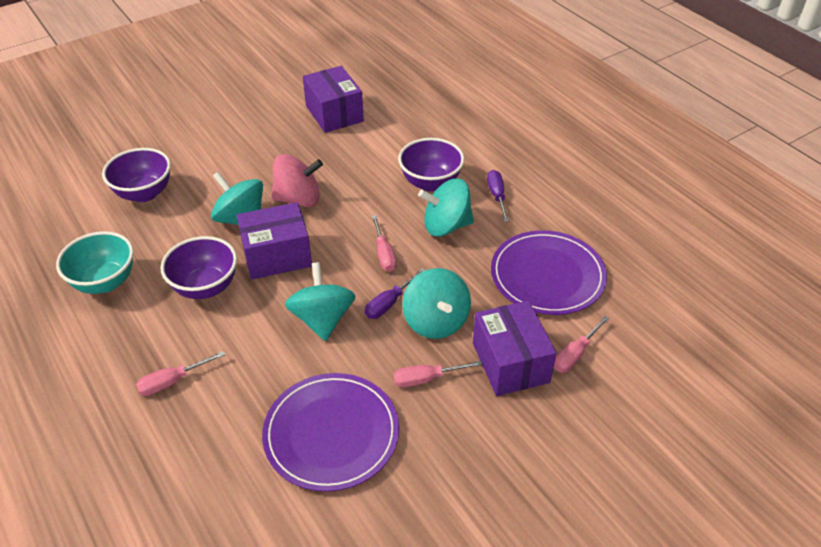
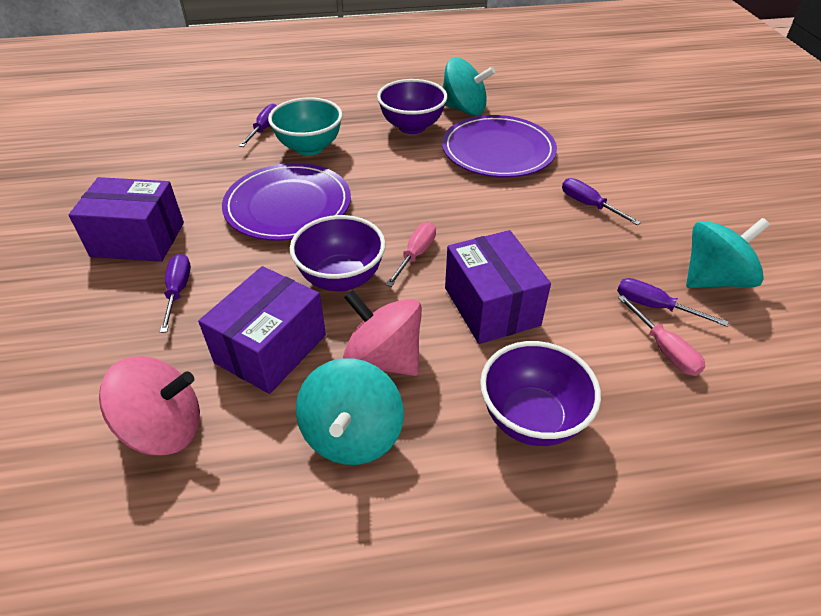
pink screwdriver: 4 -> 2
pink spinning top: 1 -> 2
purple screwdriver: 2 -> 4
turquoise spinning top: 4 -> 3

